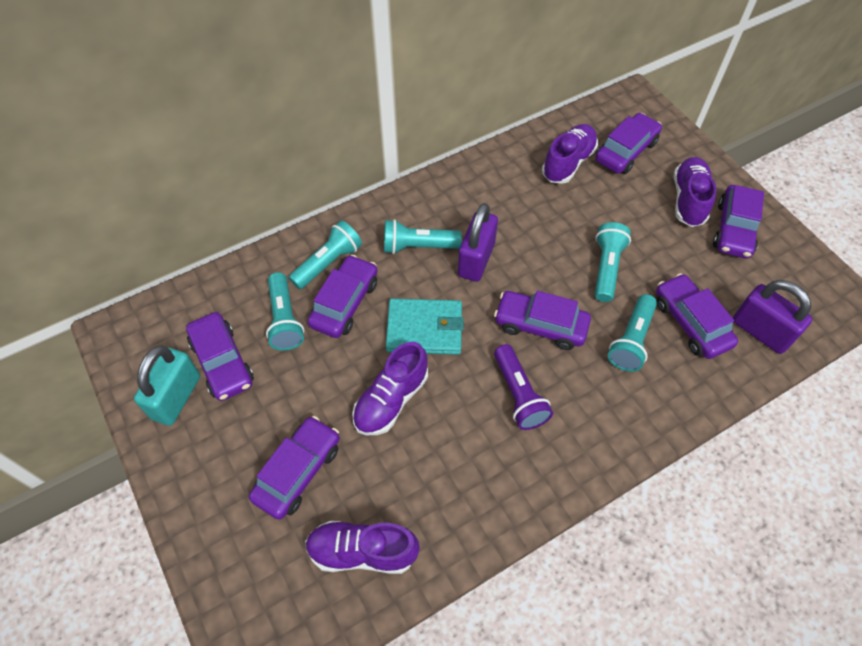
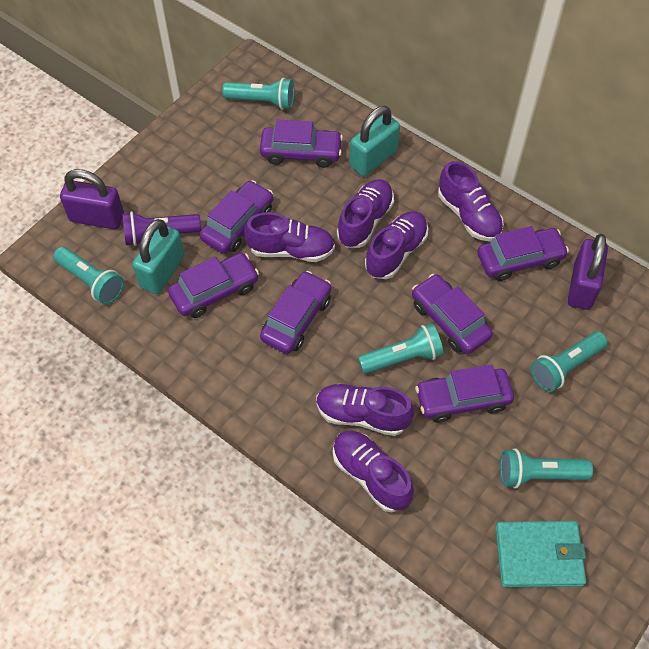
purple shoe: 4 -> 6
turquoise padlock: 1 -> 2

